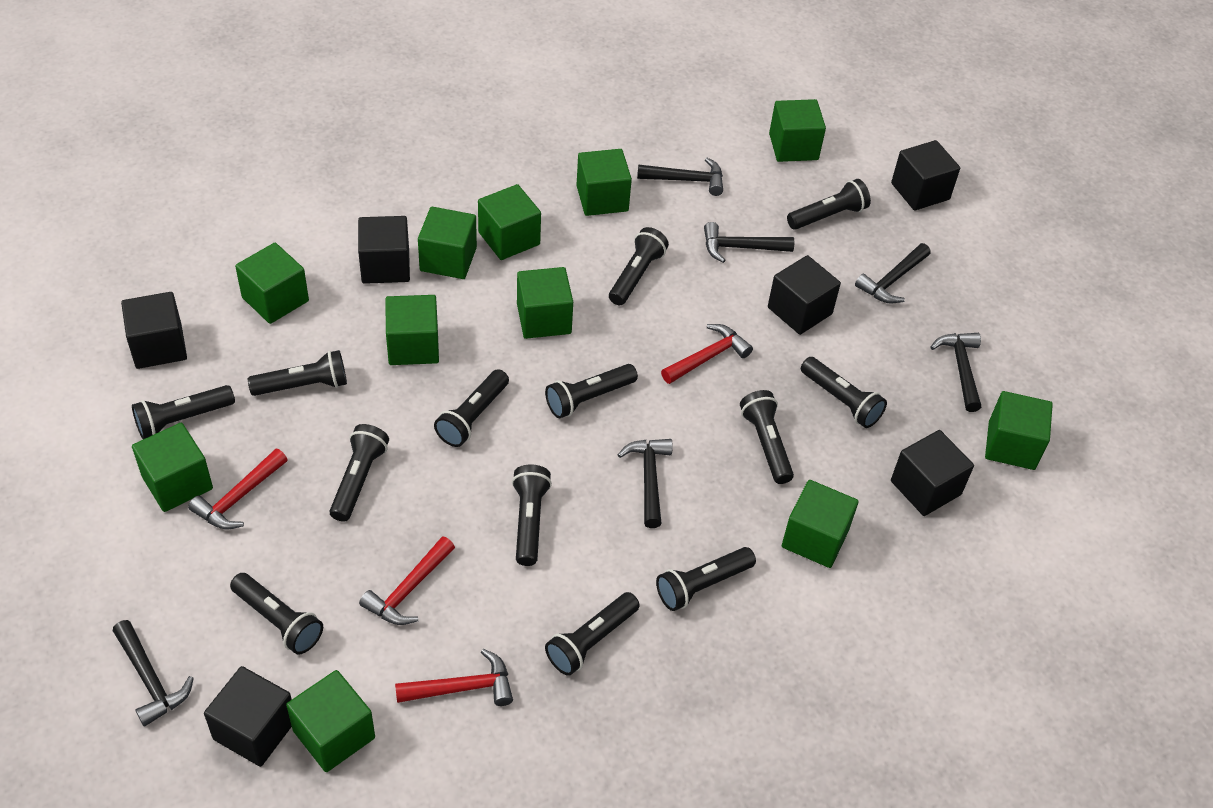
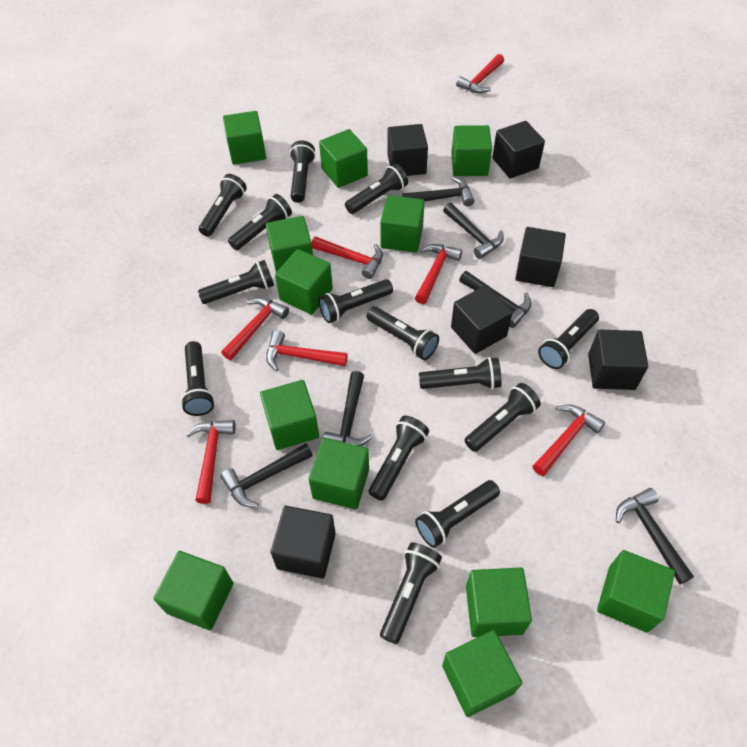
black flashlight: 13 -> 14
green cube: 11 -> 12
red hammer: 4 -> 7

